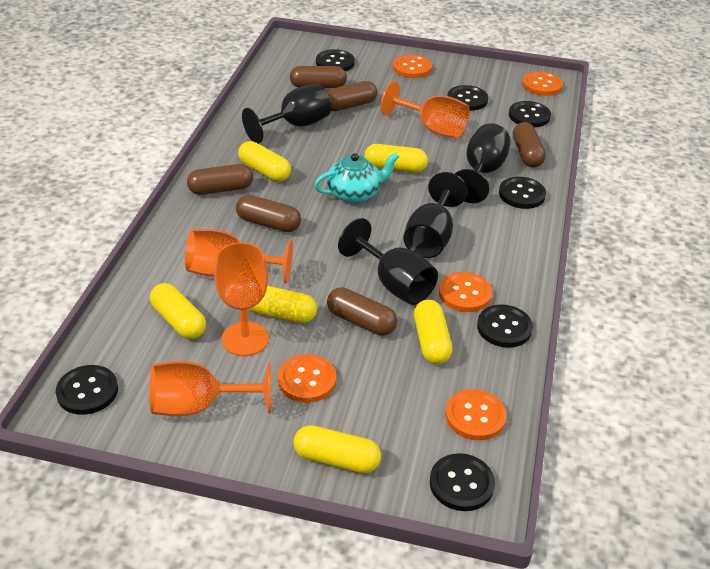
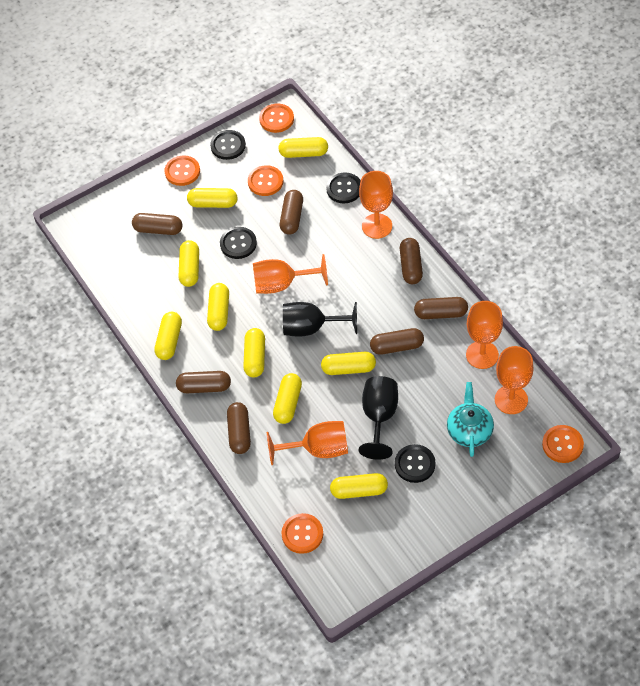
black button: 7 -> 4
black goblet: 4 -> 2
brown capsule: 6 -> 7
orange goblet: 4 -> 5
yellow capsule: 6 -> 9

